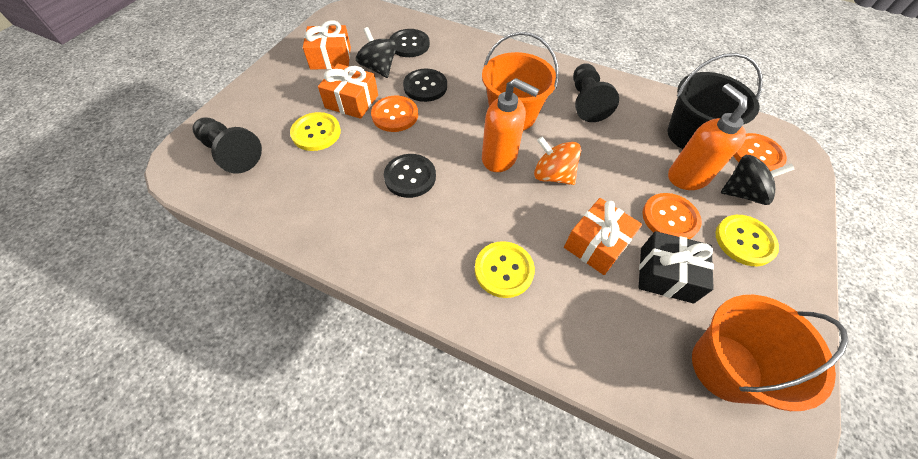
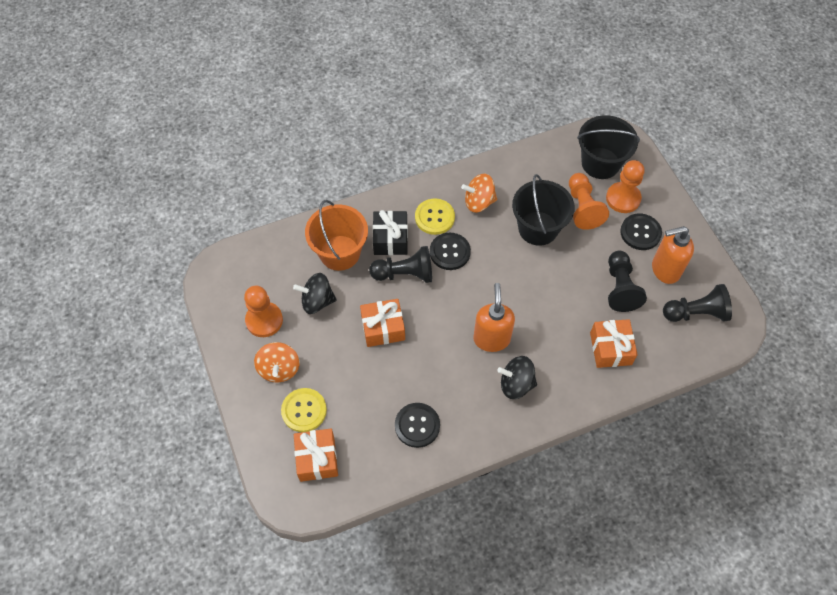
black bucket: 1 -> 2
black pawn: 2 -> 3
orange bucket: 2 -> 1
orange button: 3 -> 0
orange pawn: 0 -> 3
orange spinning top: 1 -> 2
yellow button: 3 -> 2

